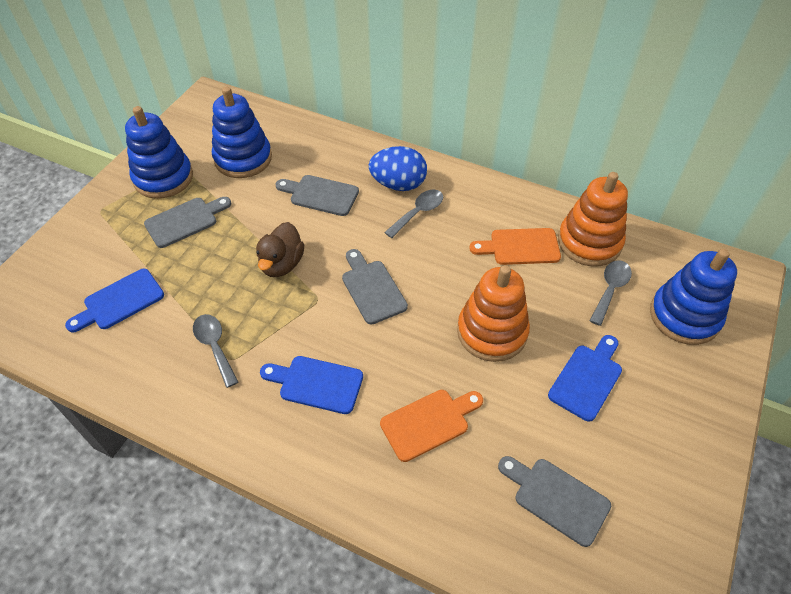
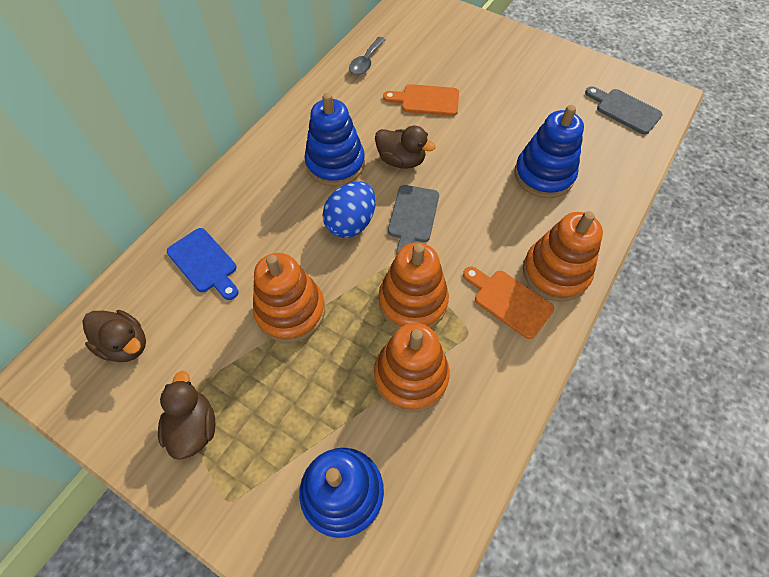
blue cutting board: 3 -> 1
brown duck: 1 -> 3
grey cutting board: 4 -> 2
grey spoon: 3 -> 1
orange stacking toy: 2 -> 4

